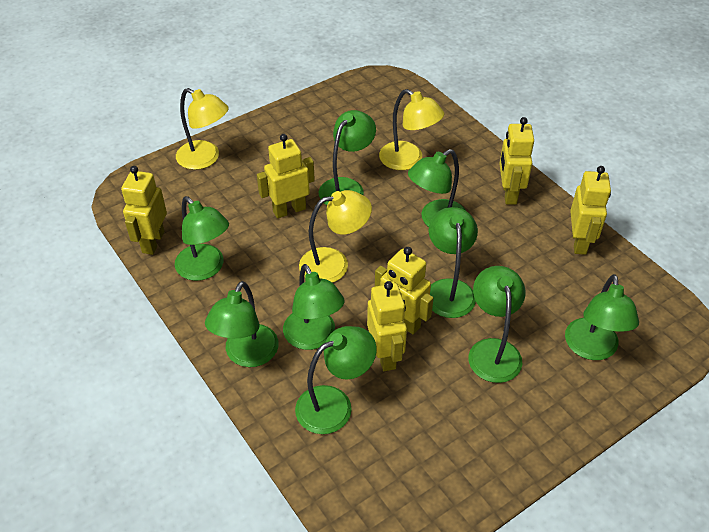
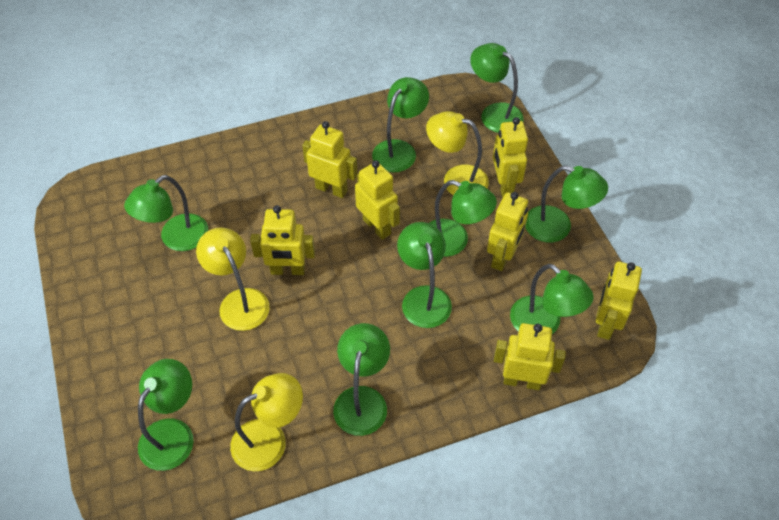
yellow robot: 6 -> 7

